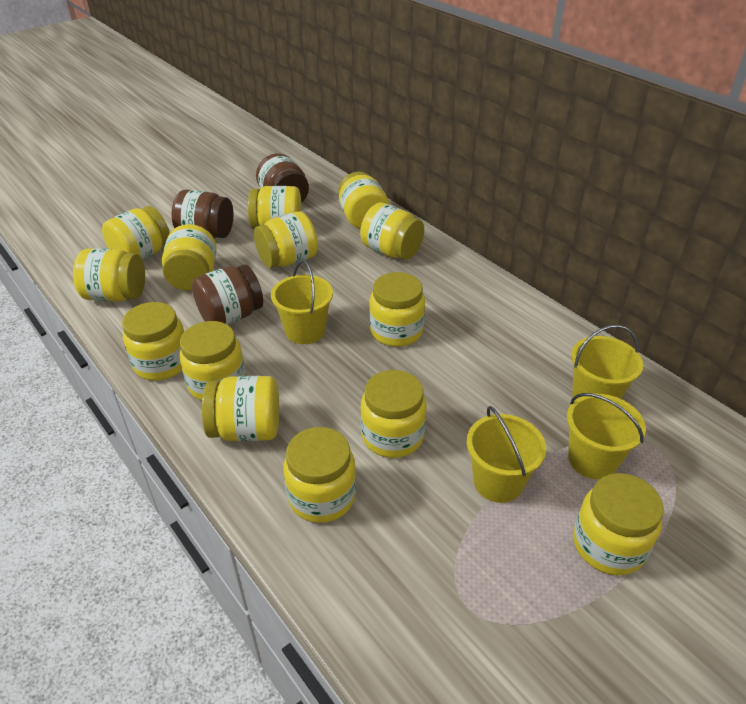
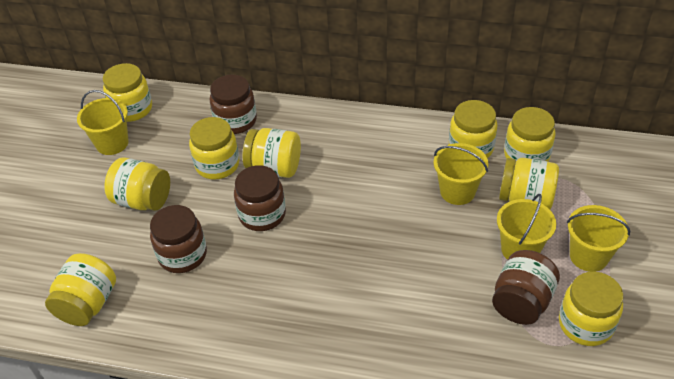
brown jar: 3 -> 4
yellow jar: 14 -> 9

